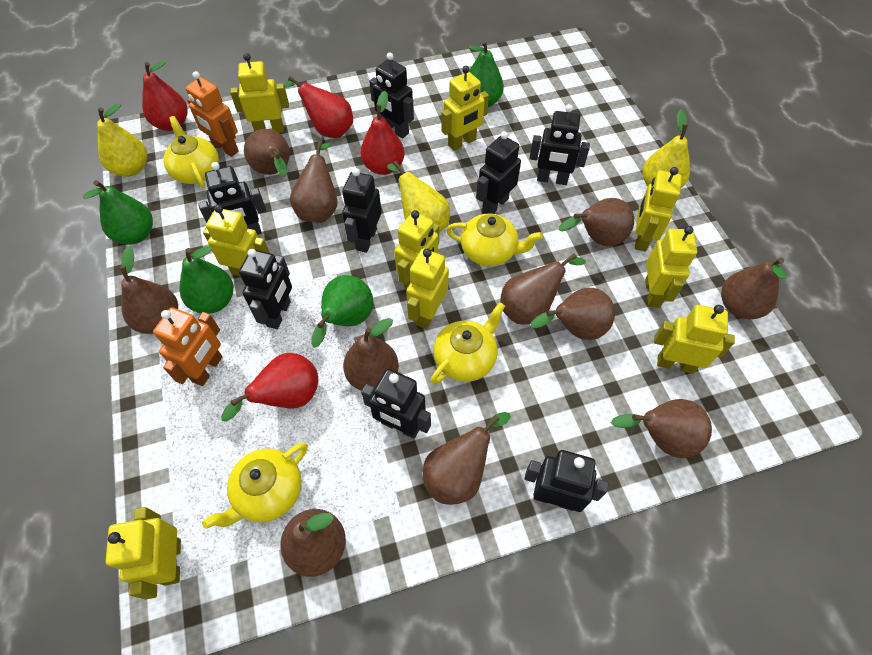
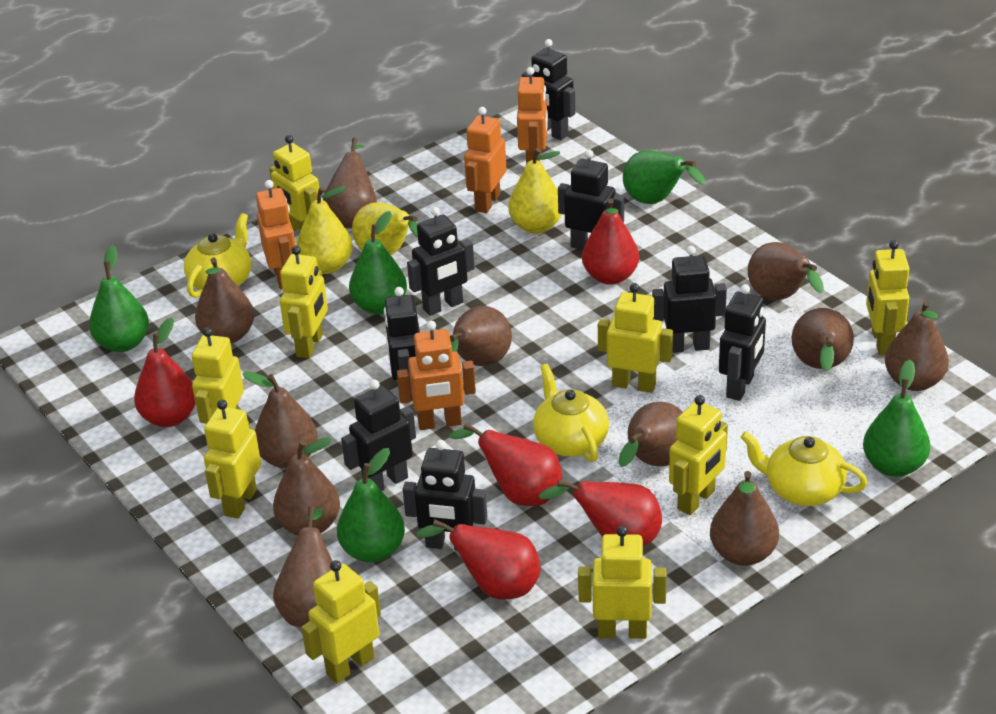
green pear: 4 -> 5
orange robot: 2 -> 4
red pear: 4 -> 5
yellow teapot: 4 -> 3

